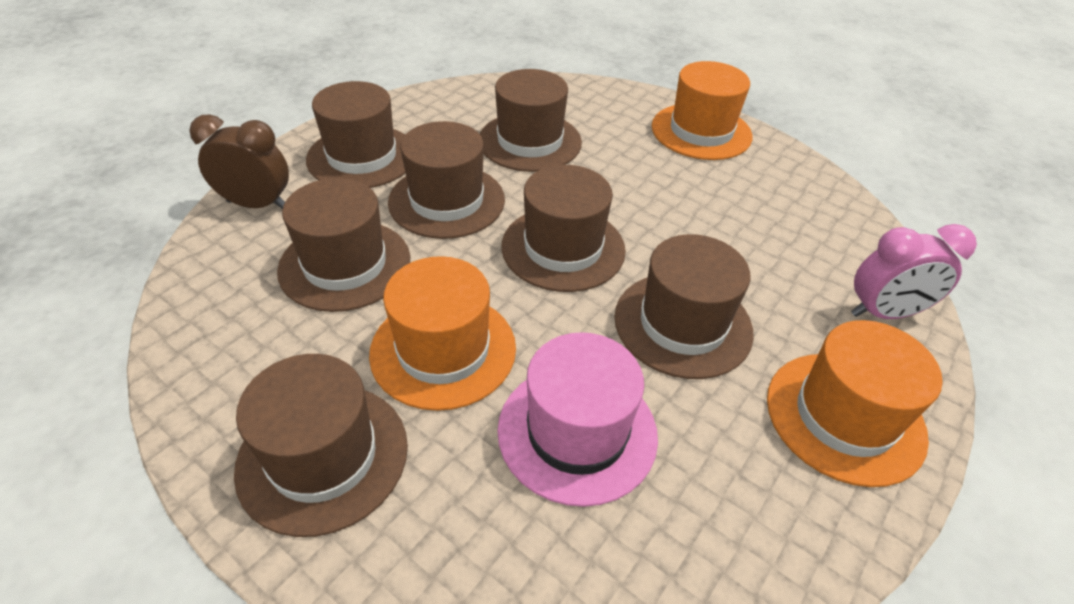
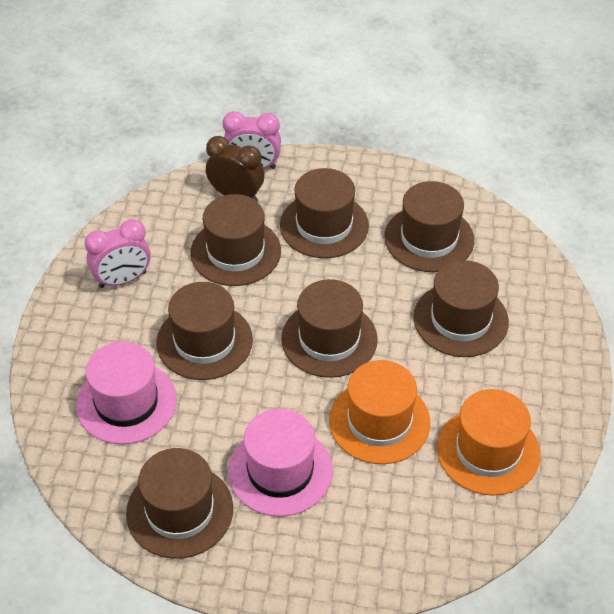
orange hat: 3 -> 2
pink clock: 1 -> 2
pink hat: 1 -> 2

